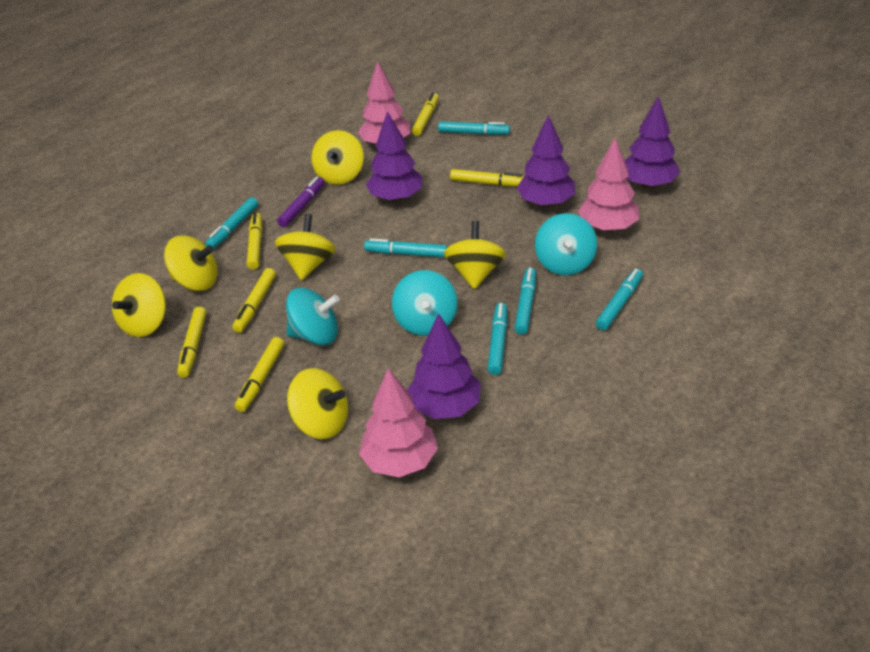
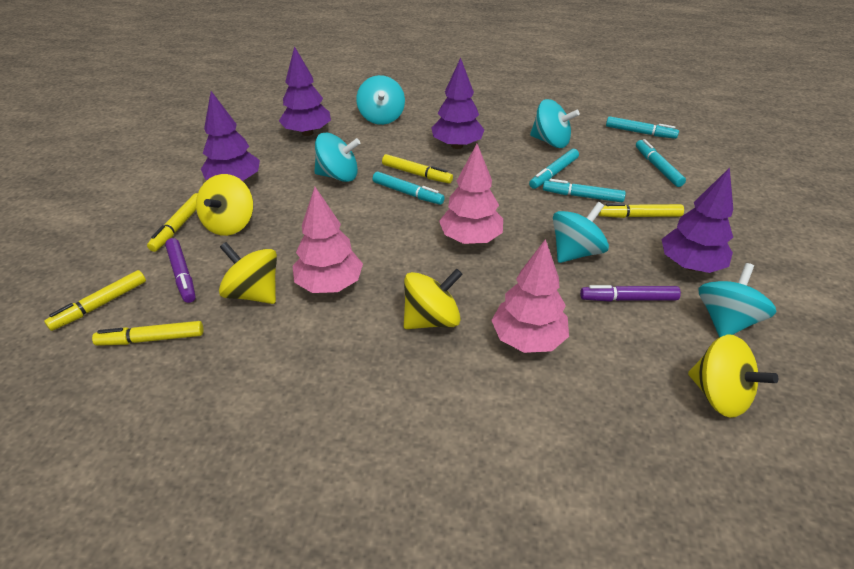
purple marker: 1 -> 2
turquoise marker: 6 -> 5
turquoise spinning top: 3 -> 5
yellow marker: 6 -> 5
yellow spinning top: 6 -> 4

